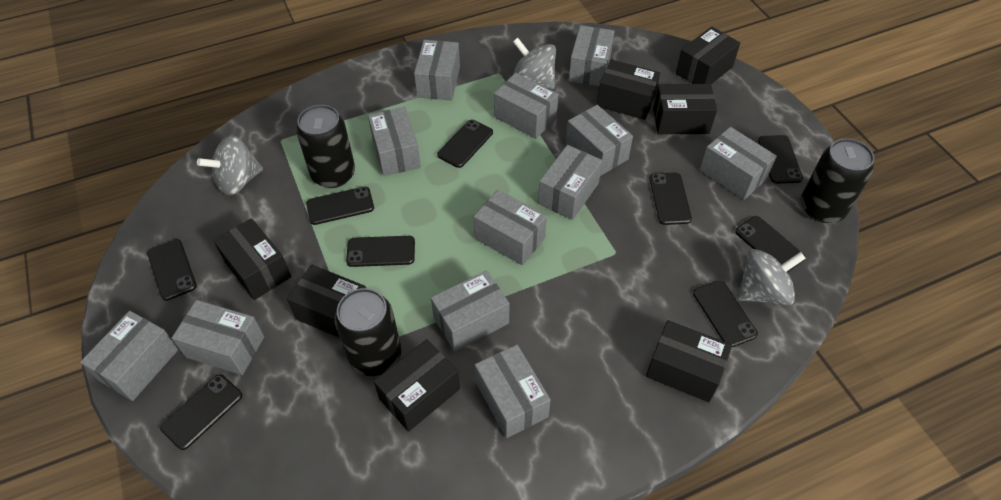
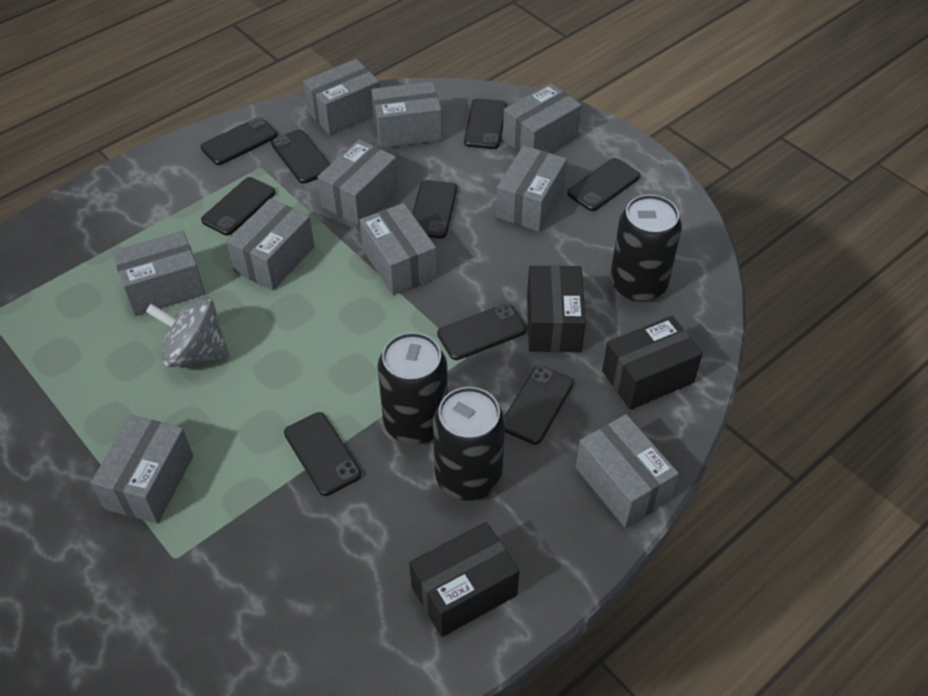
black box: 7 -> 3
grey box: 12 -> 10
grey spinning top: 3 -> 1

